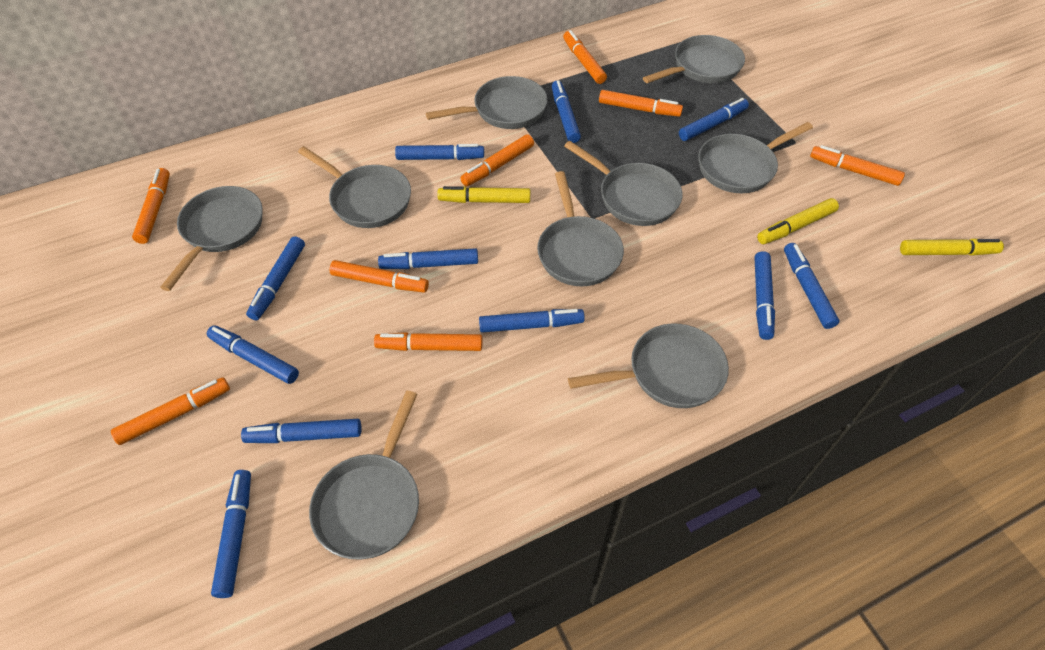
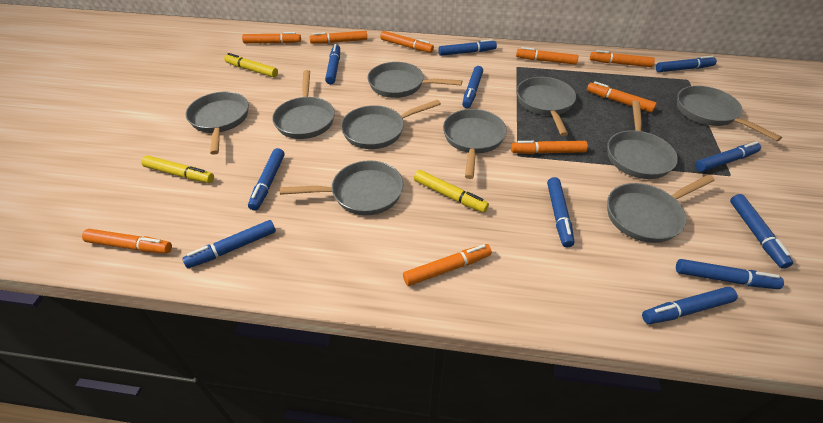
grey pan: 9 -> 10
orange marker: 8 -> 9

